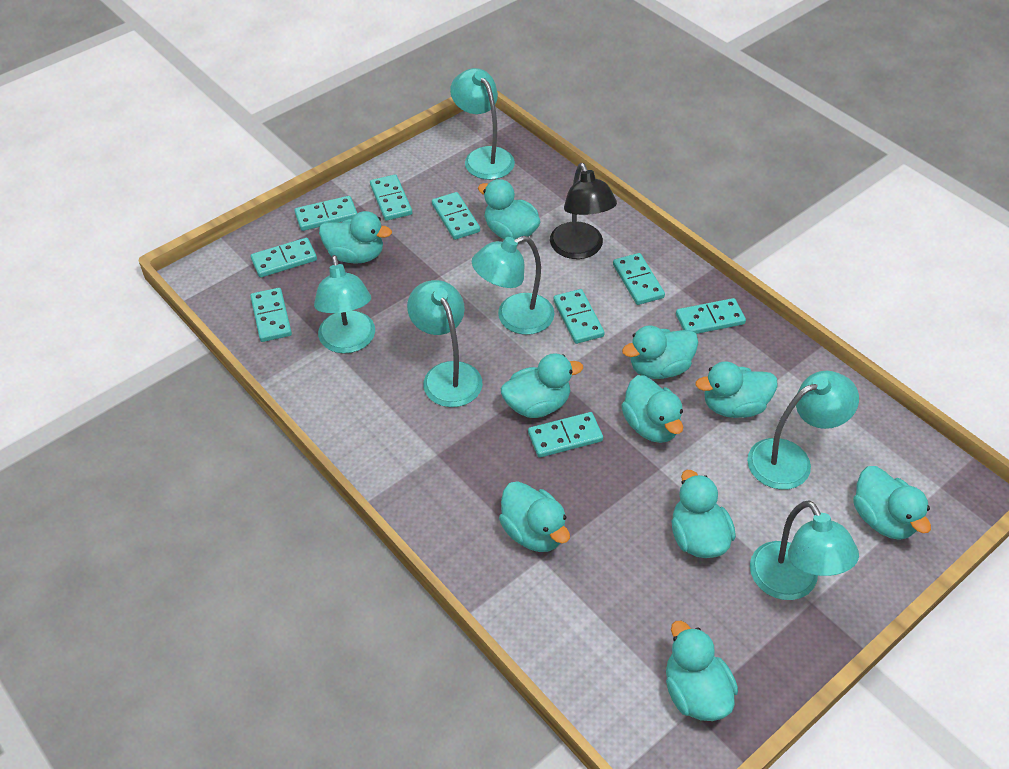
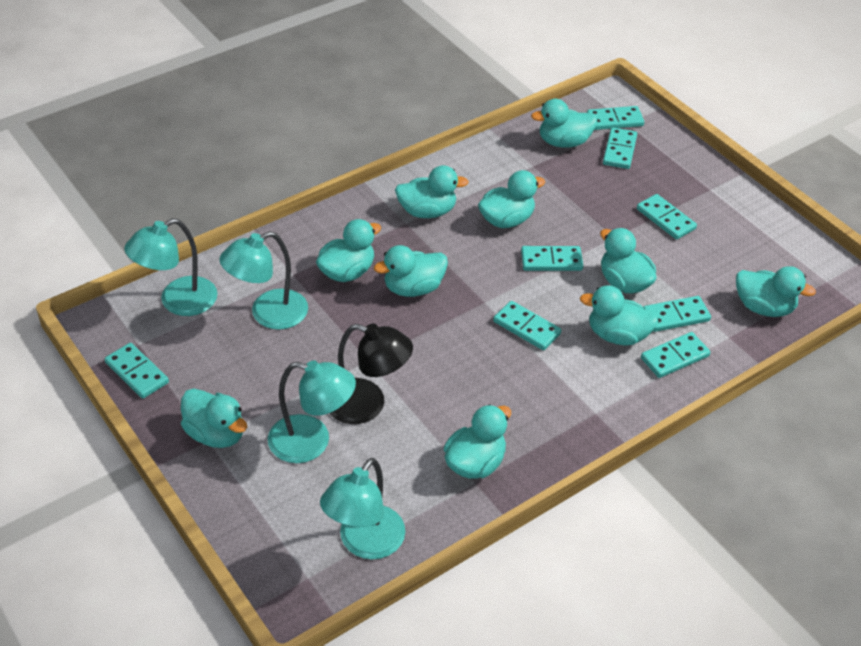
turquoise domino: 9 -> 8
turquoise lamp: 6 -> 4

